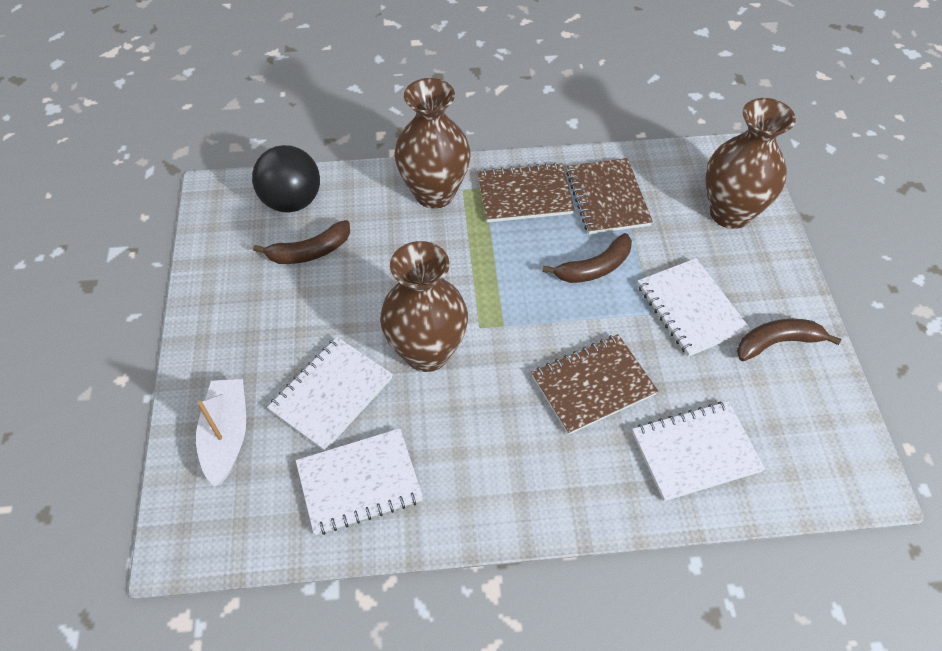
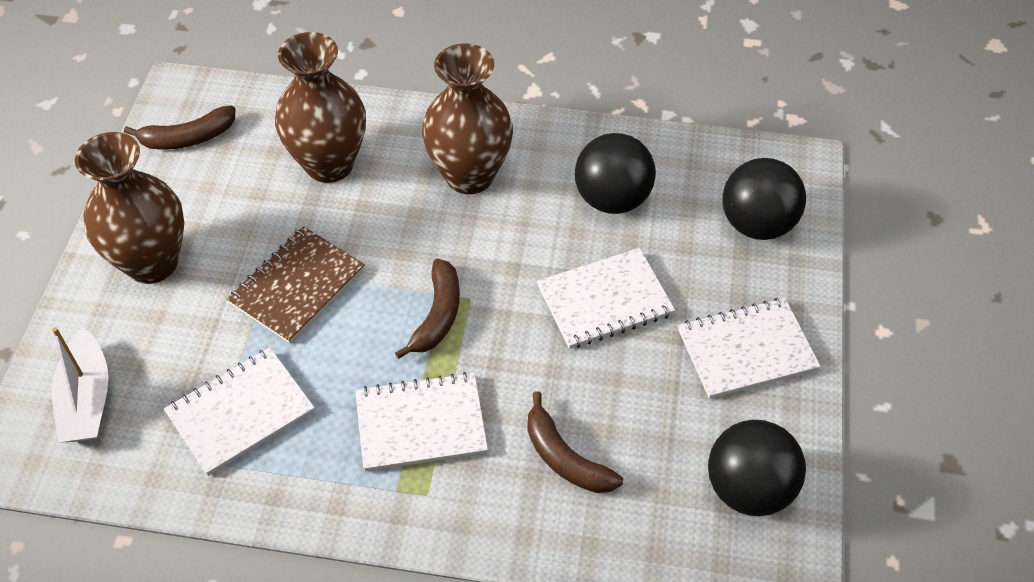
black ball: 1 -> 3
brown notebook: 3 -> 1

